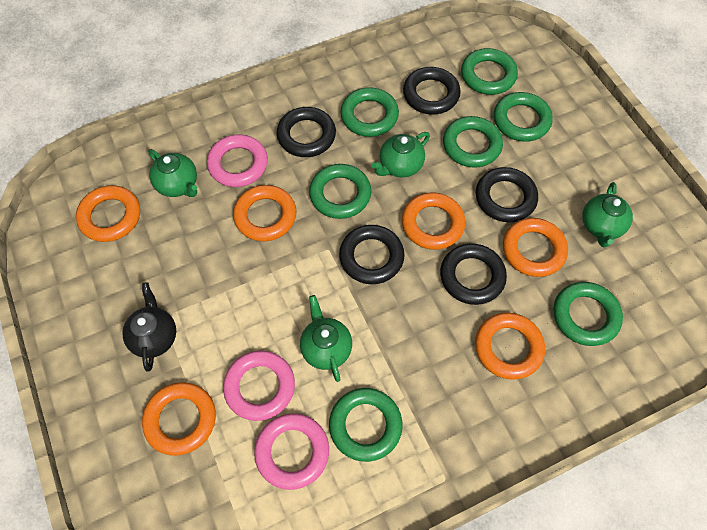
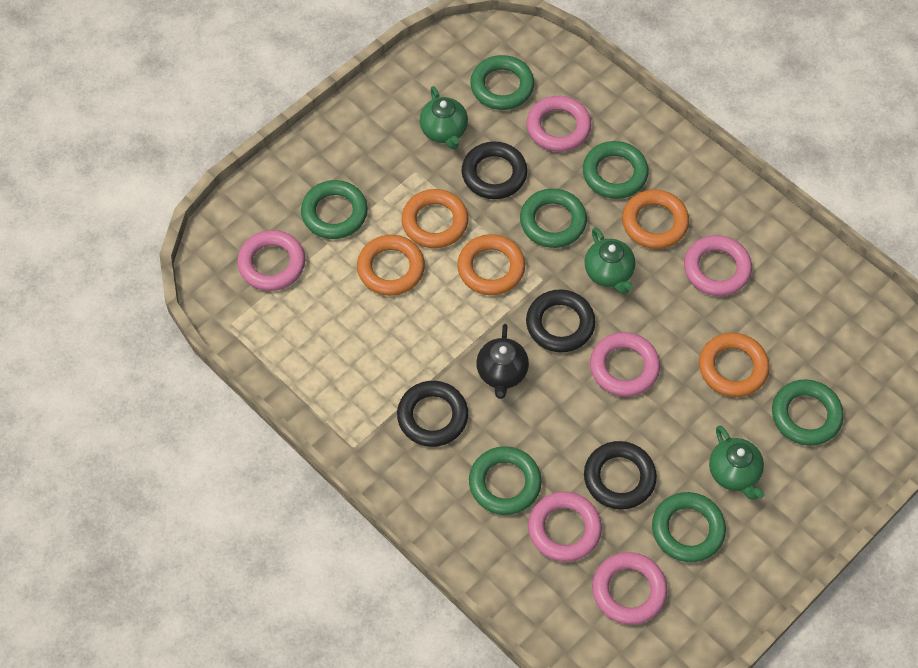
black ring: 5 -> 4
green teapot: 4 -> 3
orange ring: 6 -> 5
pink ring: 3 -> 6

